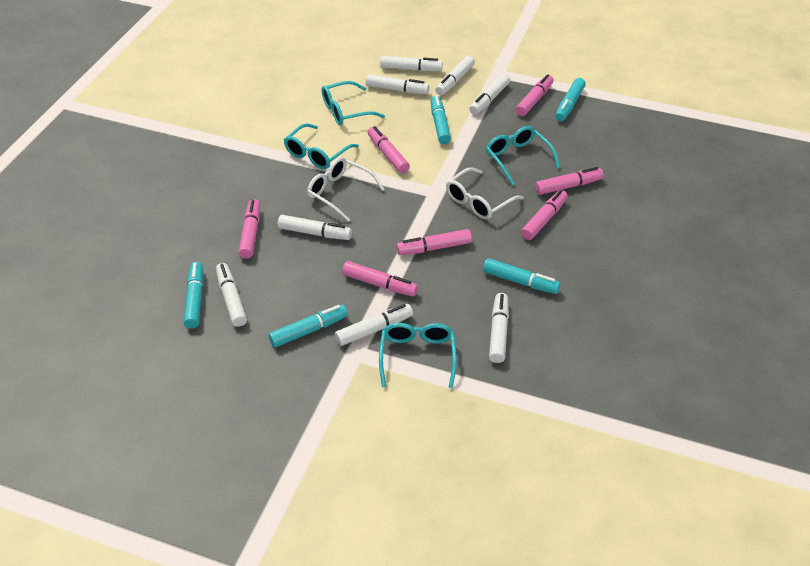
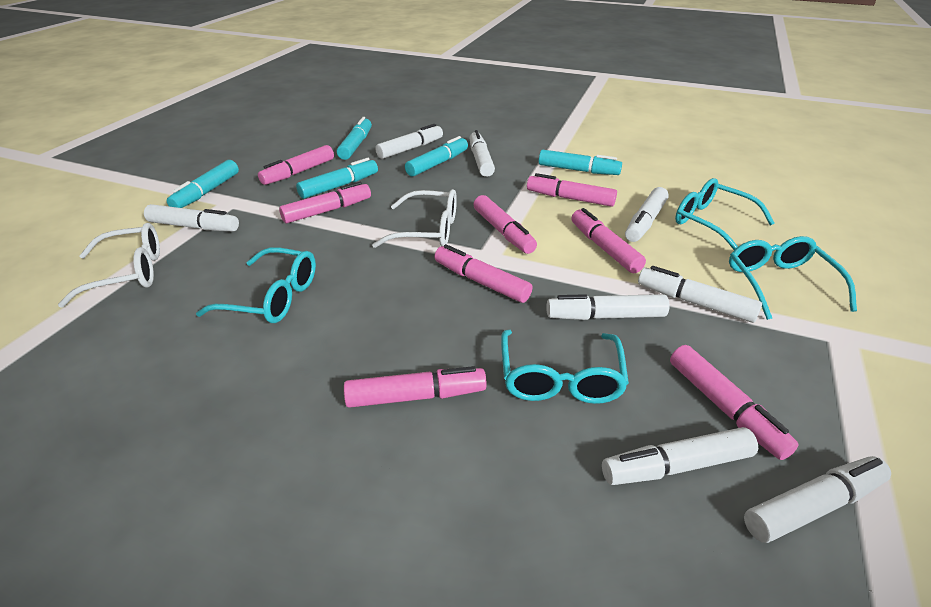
pink marker: 7 -> 8

